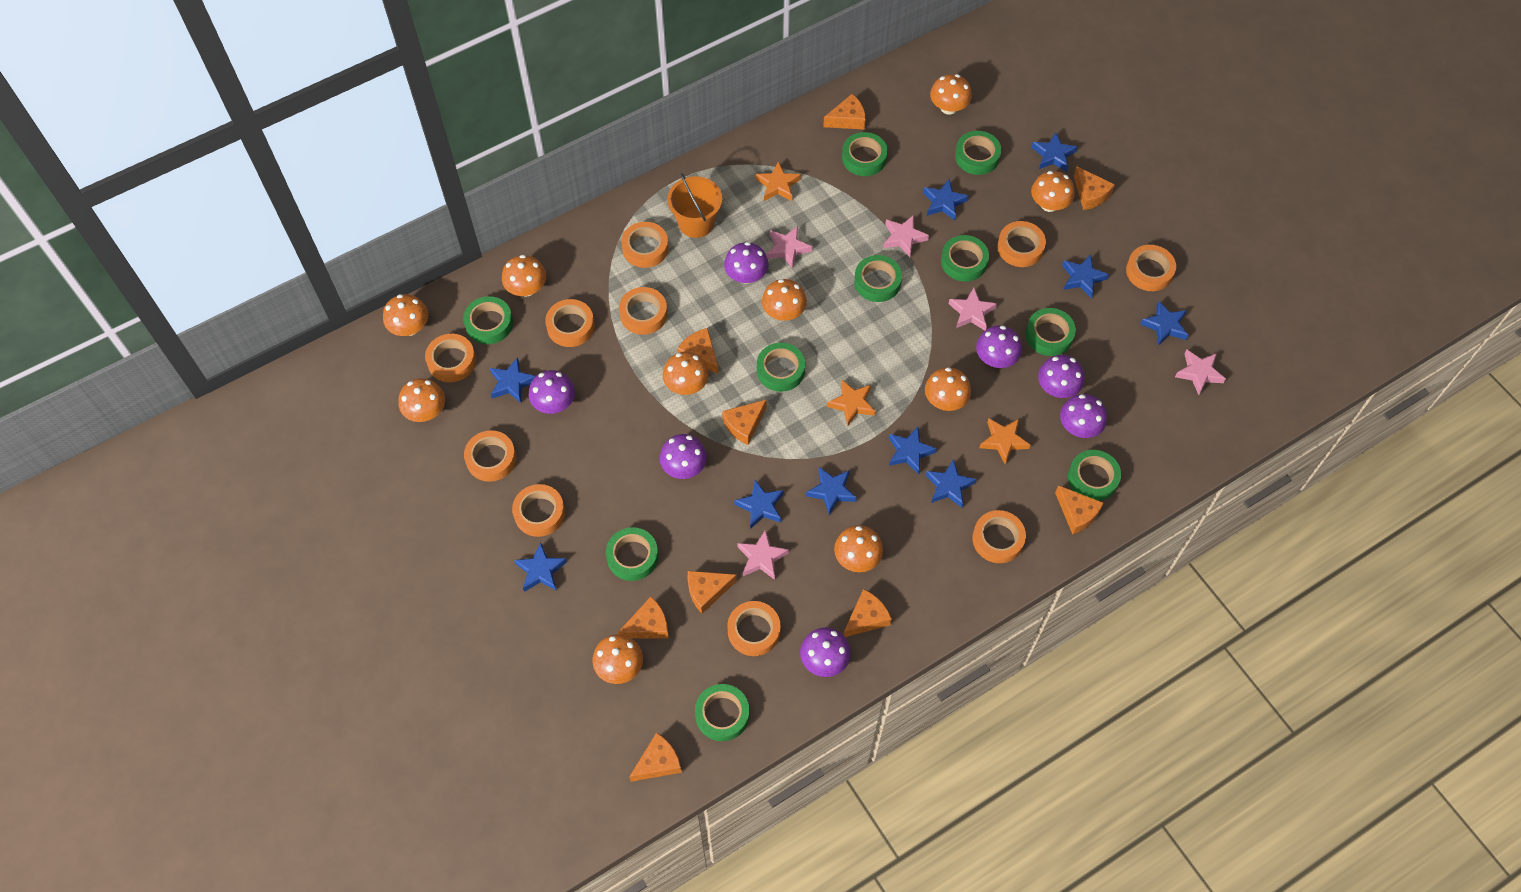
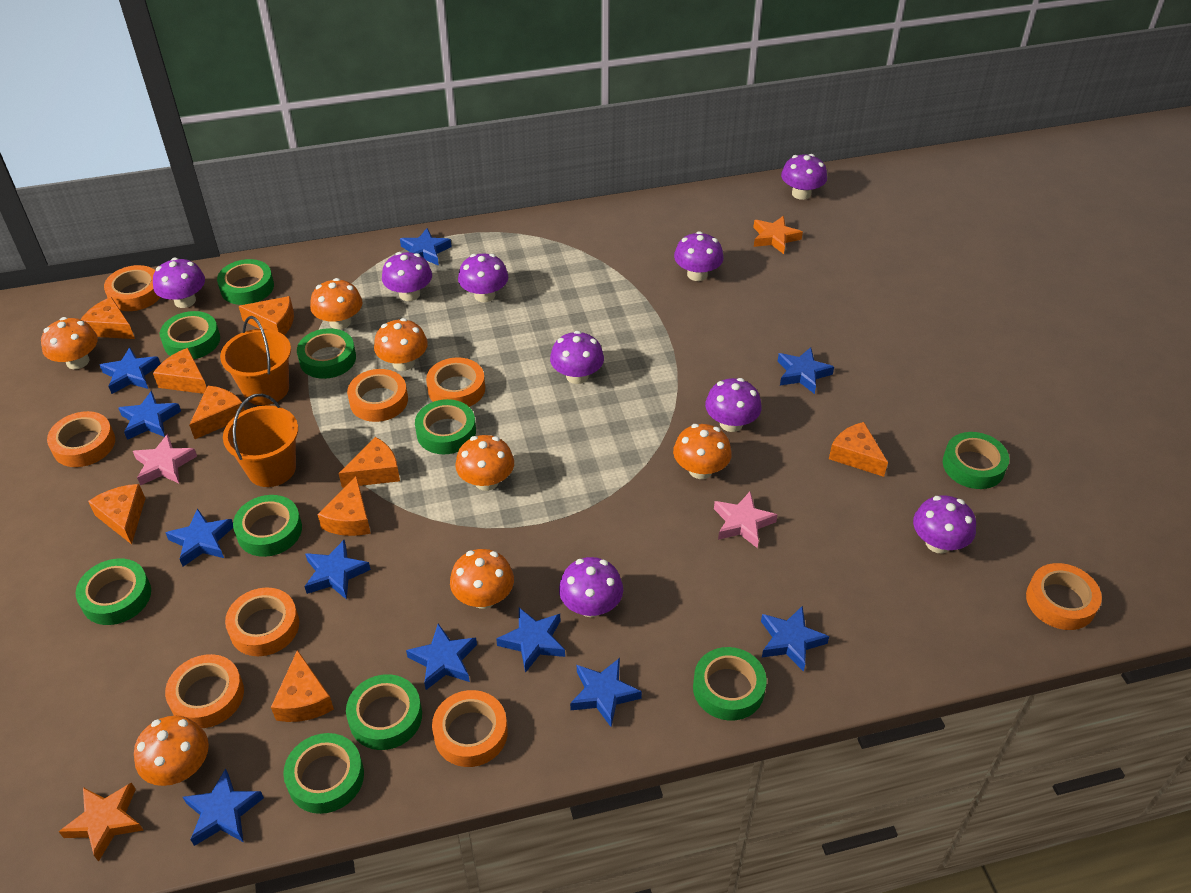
blue star: 10 -> 11
orange bucket: 1 -> 2
orange mushroom: 10 -> 7
orange star: 3 -> 2
orange tape: 10 -> 8
pink star: 5 -> 2
purple mushroom: 7 -> 9

